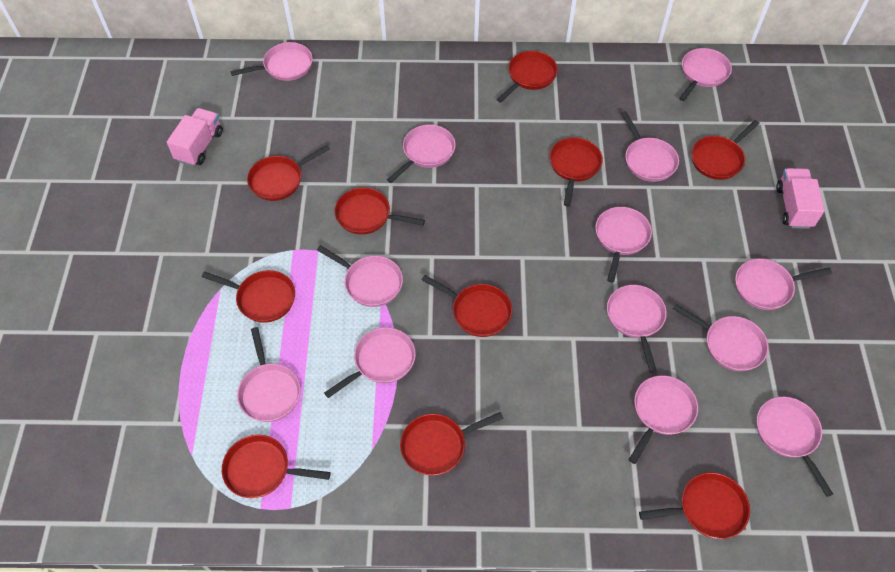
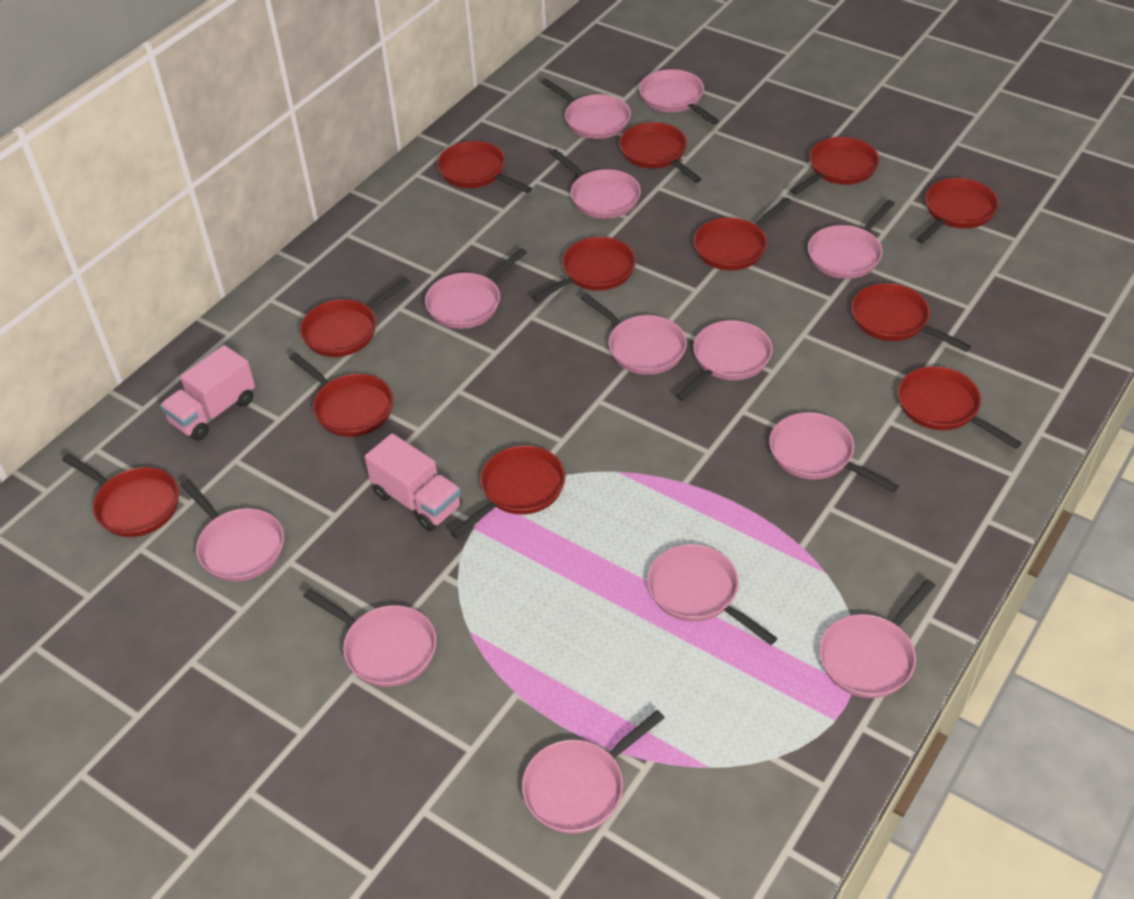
red pan: 10 -> 12

